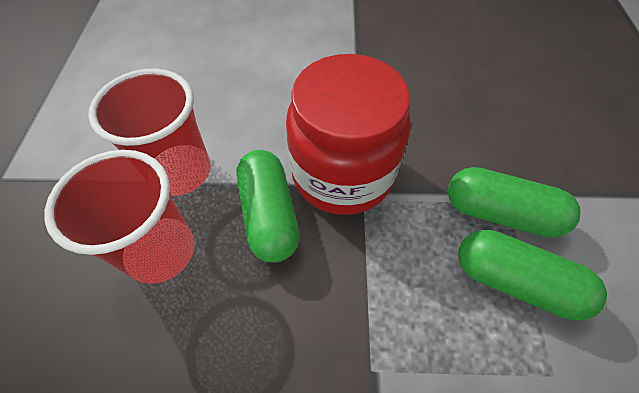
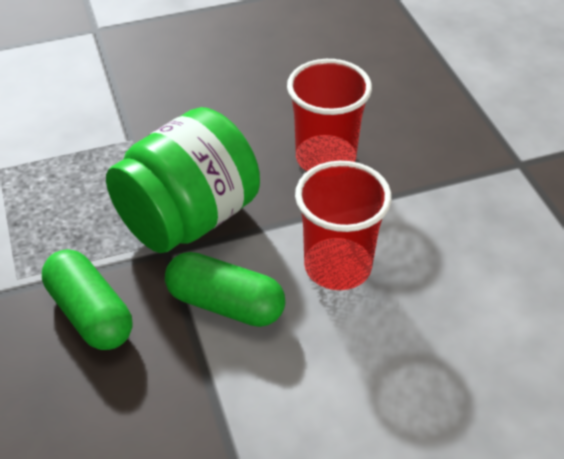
green capsule: 3 -> 2
green jar: 0 -> 1
red jar: 1 -> 0

